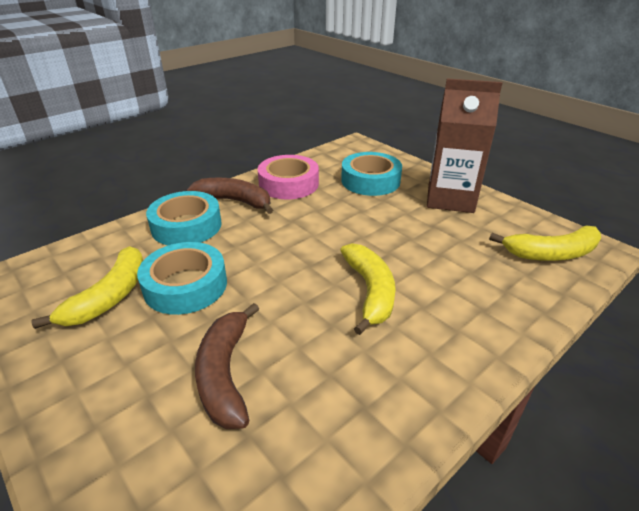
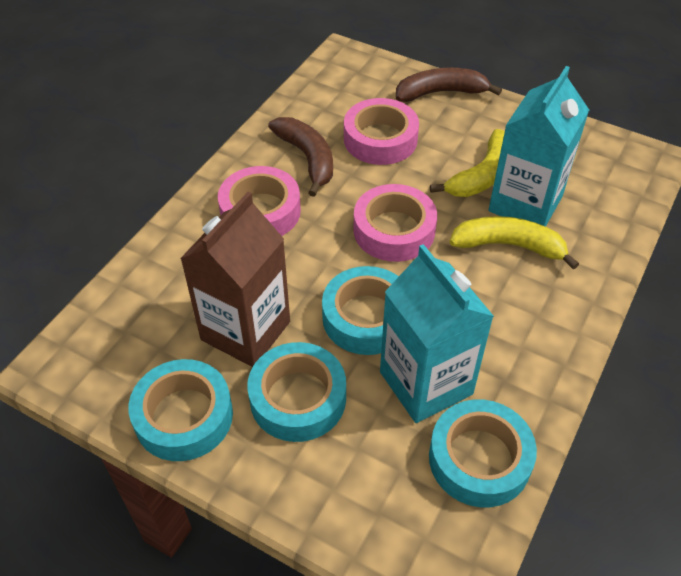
pink tape: 1 -> 3
turquoise carton: 0 -> 2
turquoise tape: 3 -> 4
yellow banana: 3 -> 2

